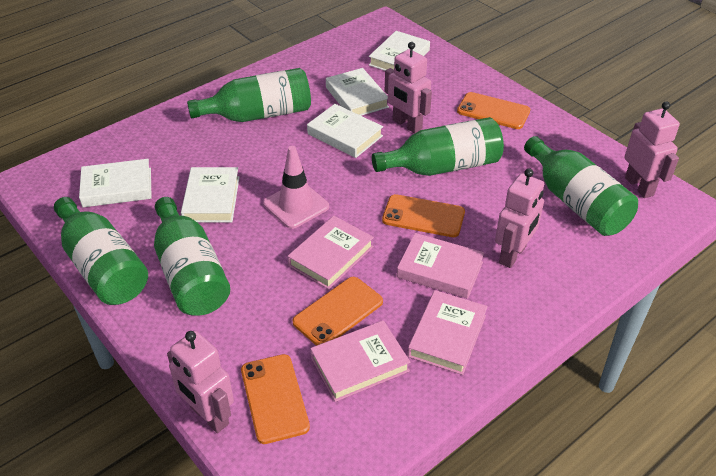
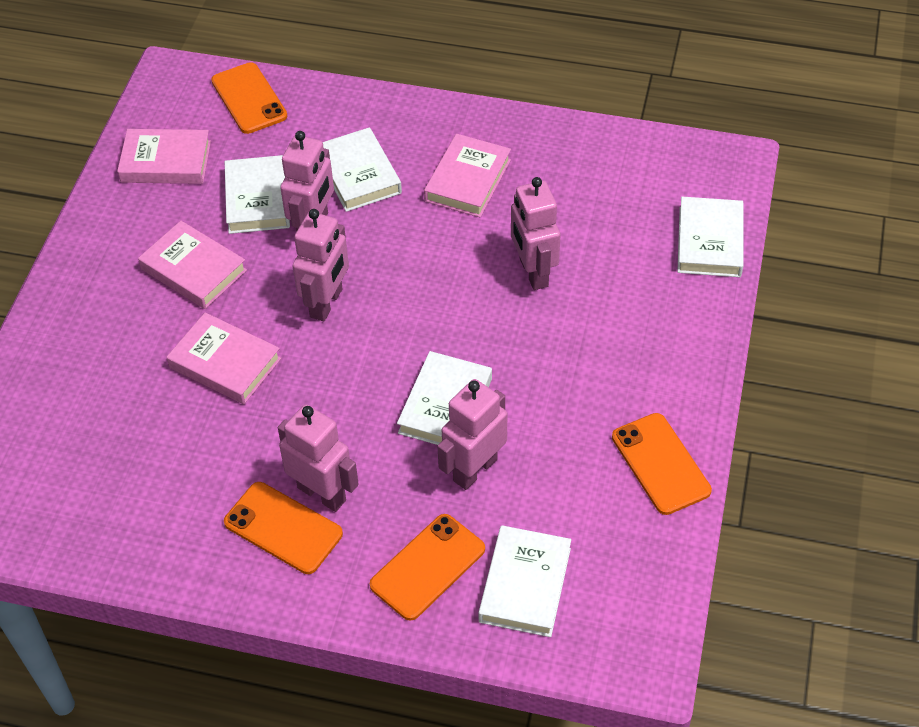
green bottle: 5 -> 0
pink robot: 4 -> 5
pink traffic cone: 1 -> 0

